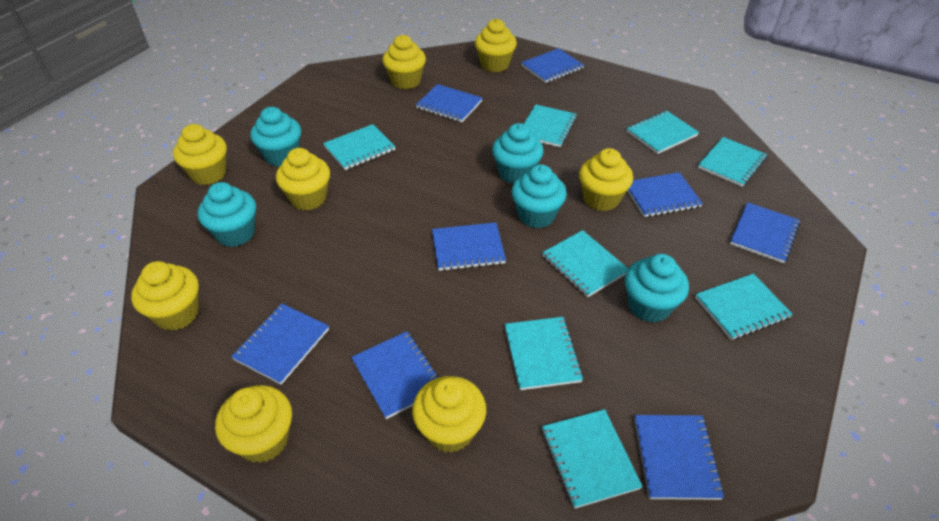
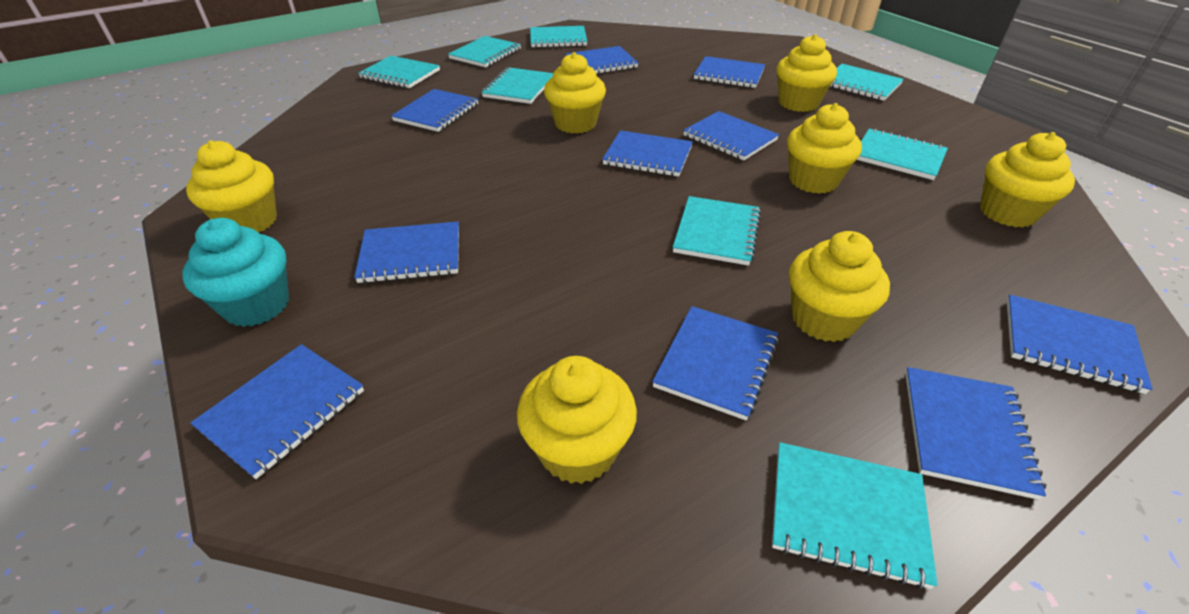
blue notebook: 8 -> 10
turquoise cupcake: 5 -> 1
yellow cupcake: 8 -> 7

